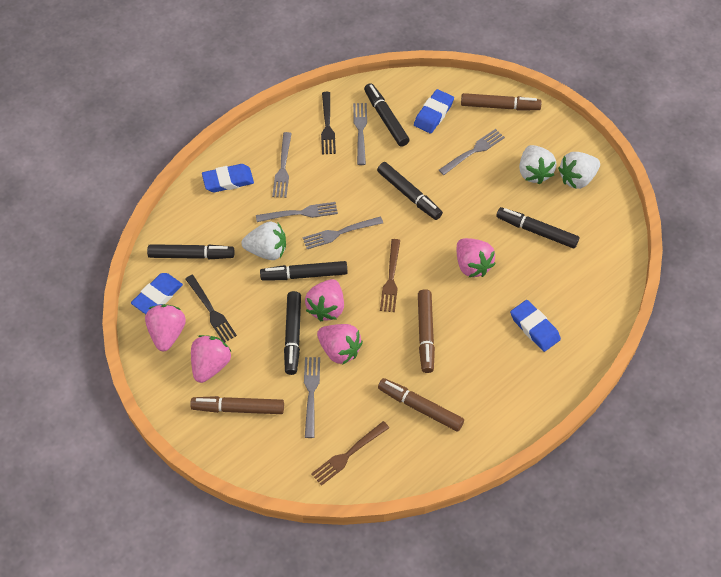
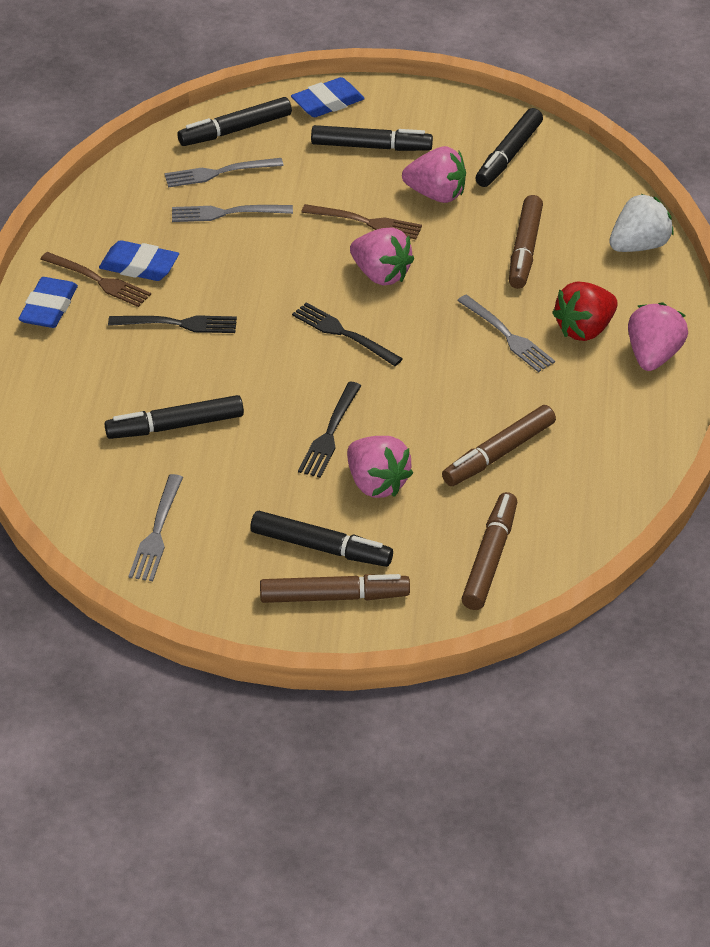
black fork: 2 -> 3
black marker: 6 -> 5
blue eraser: 4 -> 3
grey fork: 6 -> 4
pink strawberry: 5 -> 4
red strawberry: 0 -> 1
white strawberry: 3 -> 1

